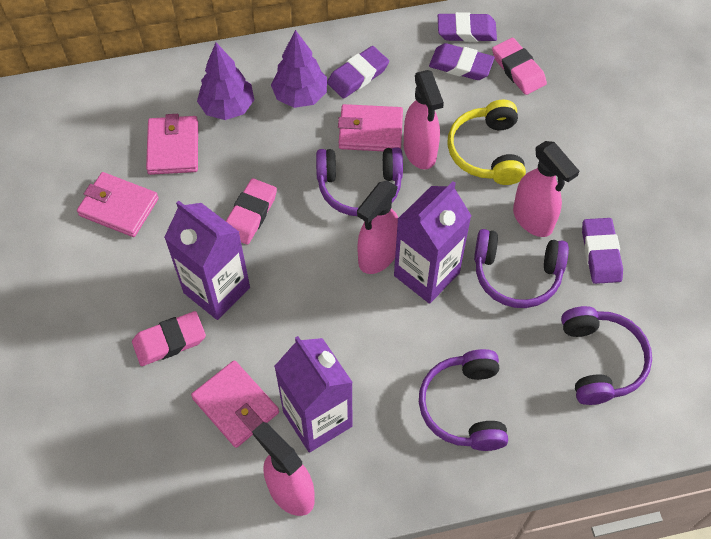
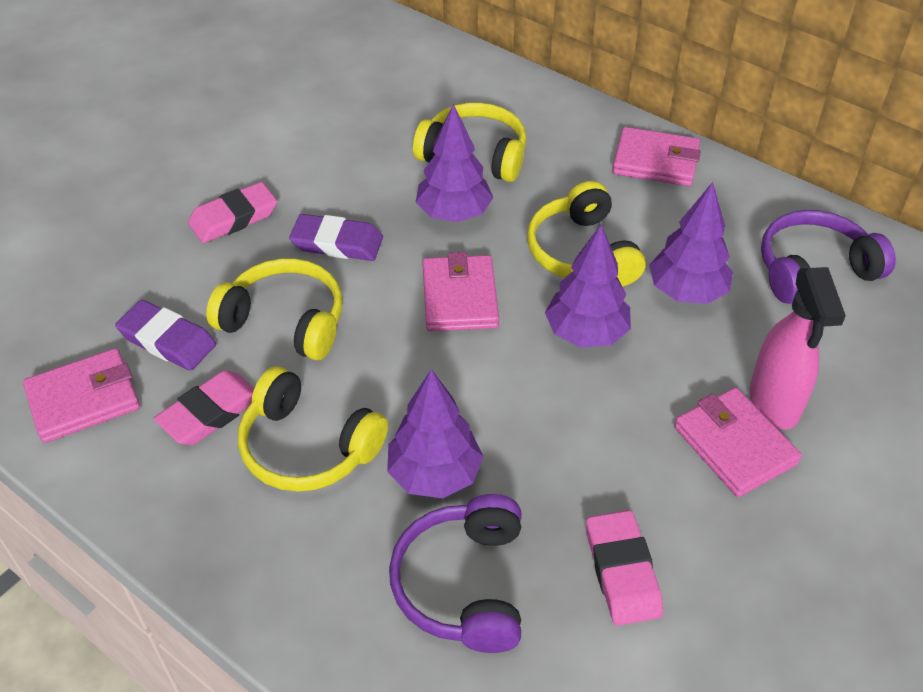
pink spray bottle: 4 -> 1
purple carton: 3 -> 0
purple eraser: 4 -> 2
purple headphones: 4 -> 2
purple tree: 2 -> 4
yellow headphones: 1 -> 4

